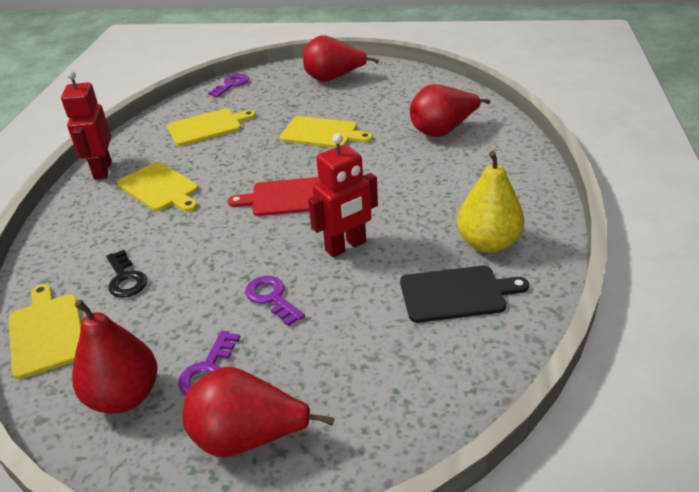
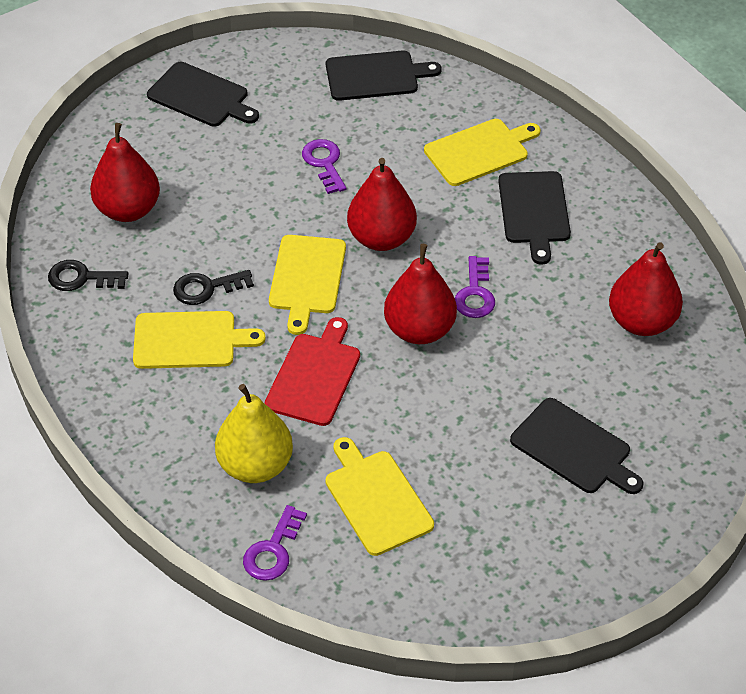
black cutting board: 1 -> 4
black key: 1 -> 2
red robot: 2 -> 0

